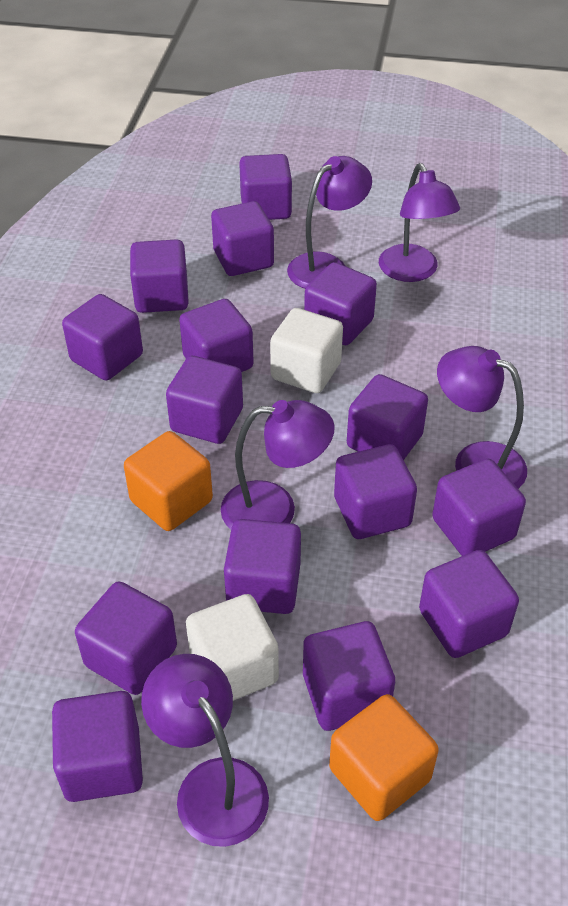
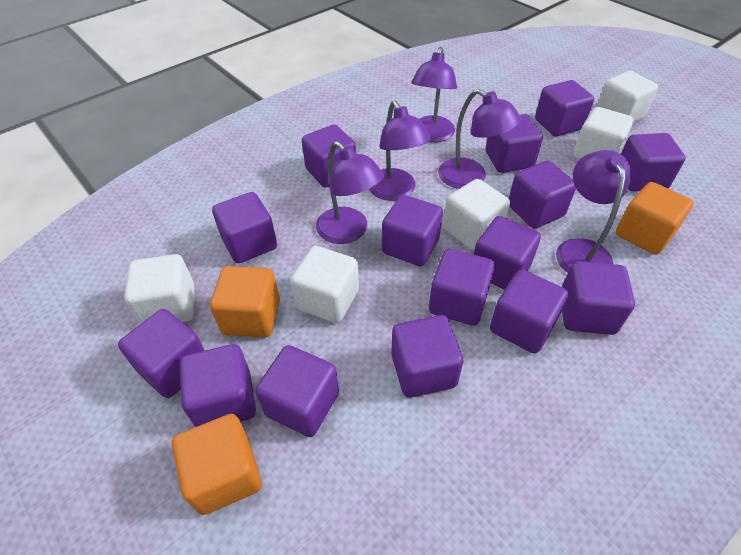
orange cube: 2 -> 3
white cube: 2 -> 5

